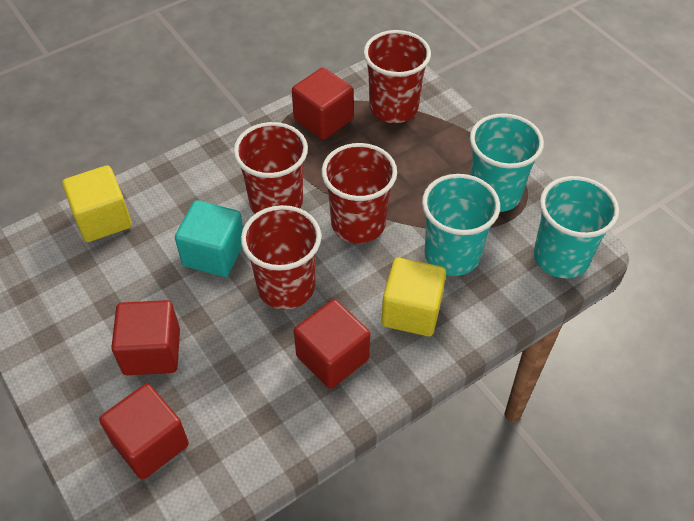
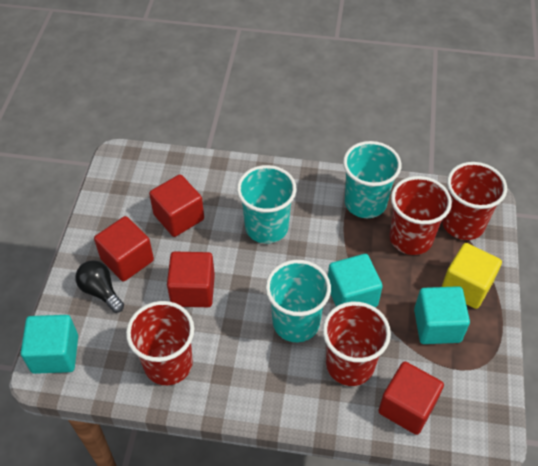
black light bulb: 0 -> 1
turquoise cube: 1 -> 3
yellow cube: 2 -> 1

